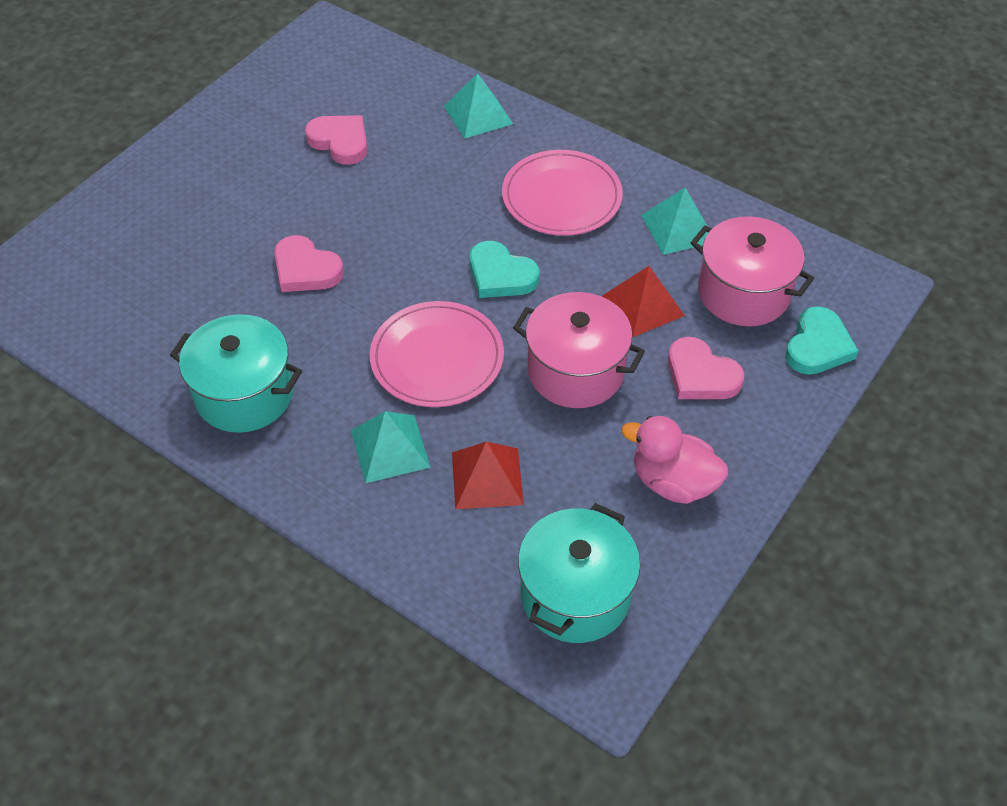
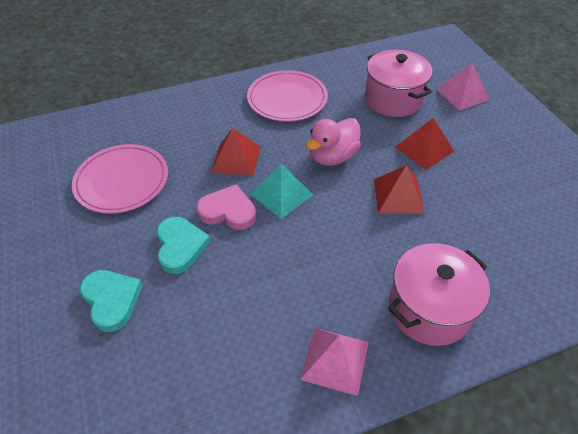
pink heart: 3 -> 1
pink pyramid: 0 -> 2
red pyramid: 2 -> 3
turquoise pot: 2 -> 0
turquoise pyramid: 3 -> 1

